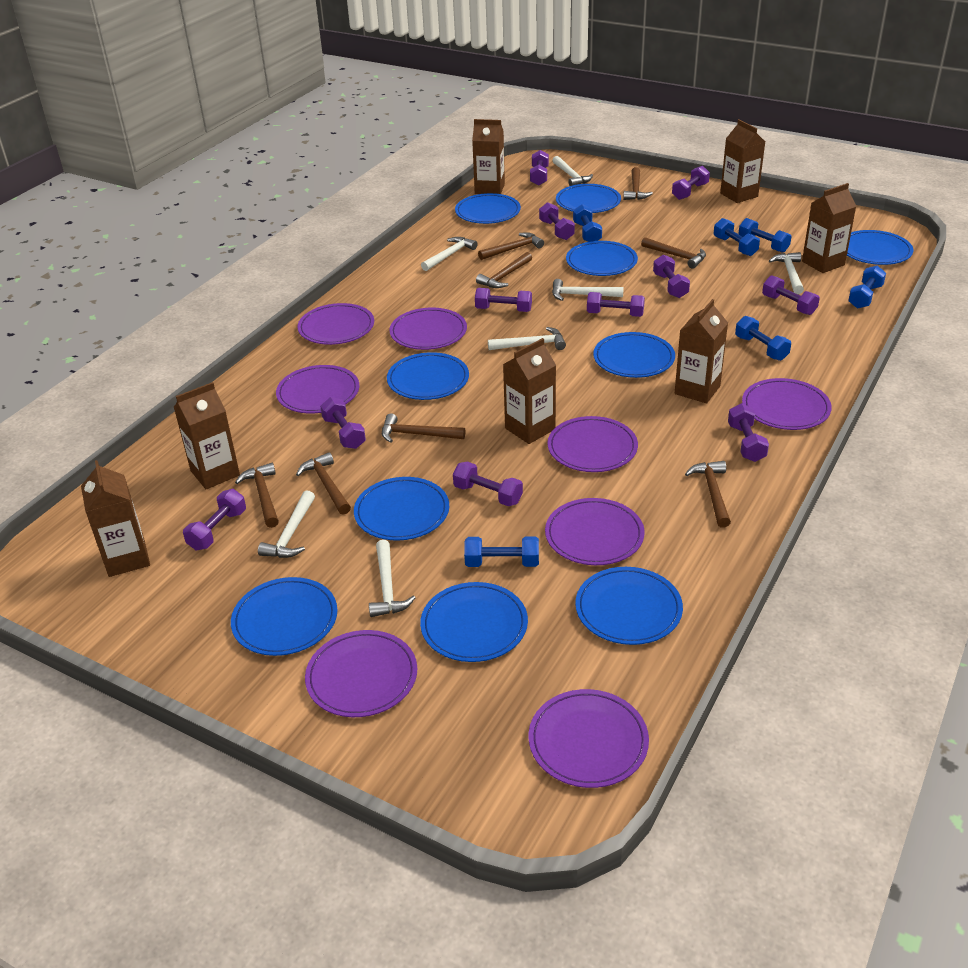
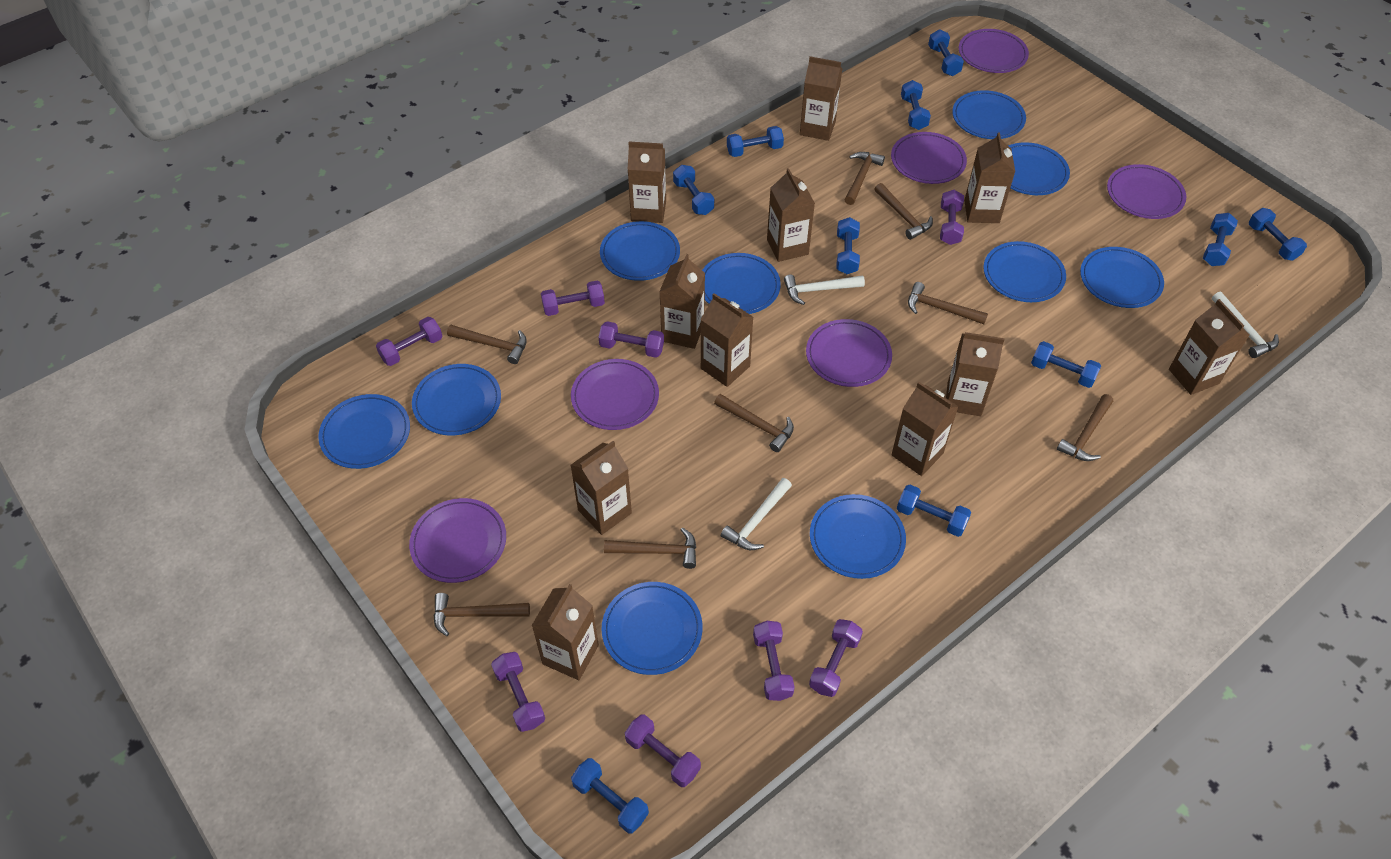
blue dumbbell: 6 -> 10
brown carton: 7 -> 11
purple dumbbell: 11 -> 8
purple plate: 8 -> 6
white hammer: 7 -> 3

